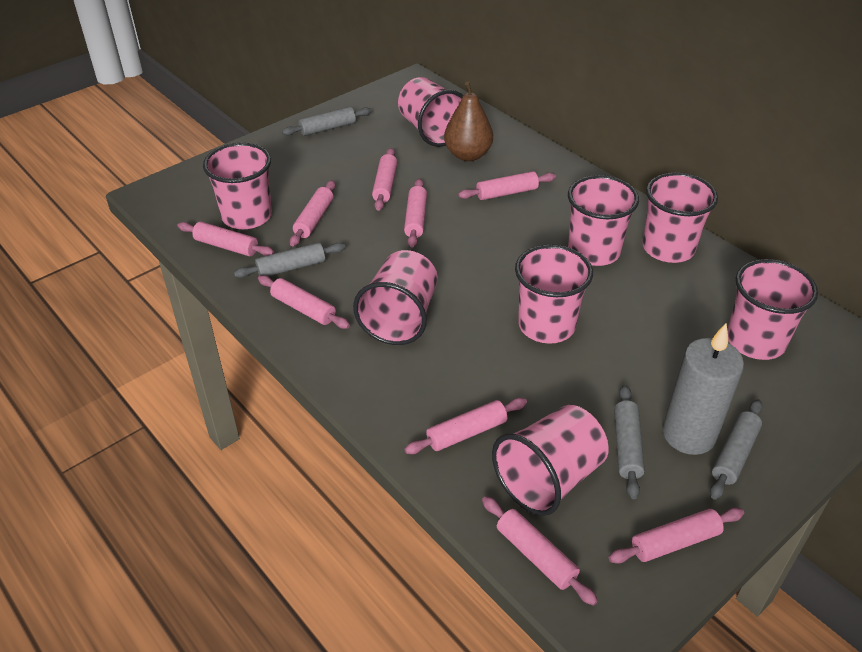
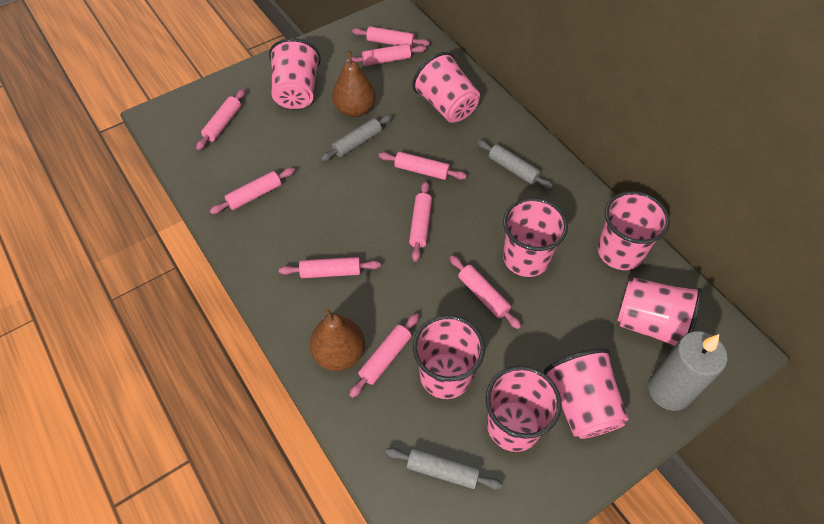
brown pear: 1 -> 2
grey rolling pin: 4 -> 3

